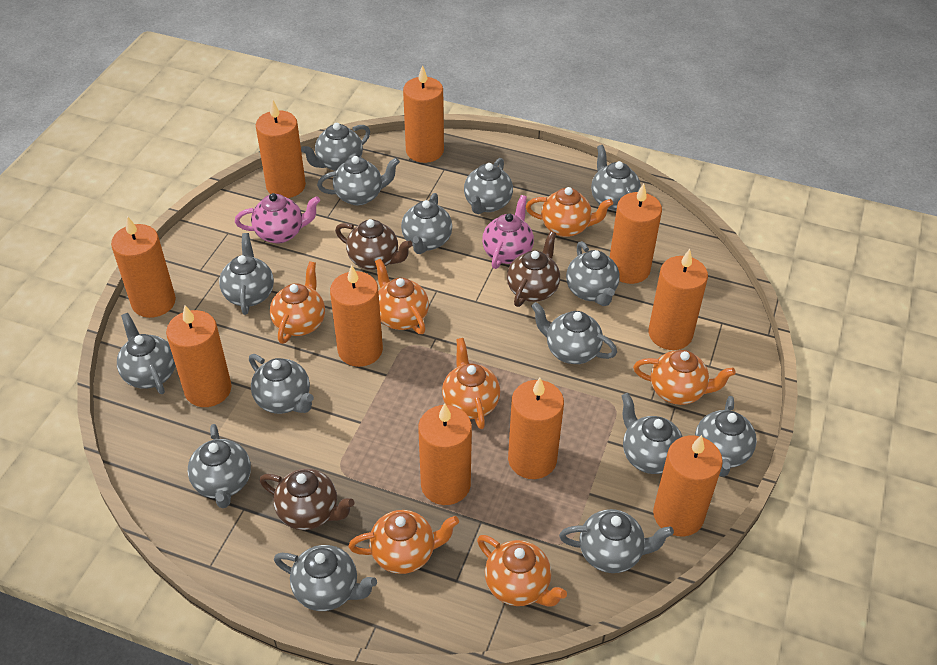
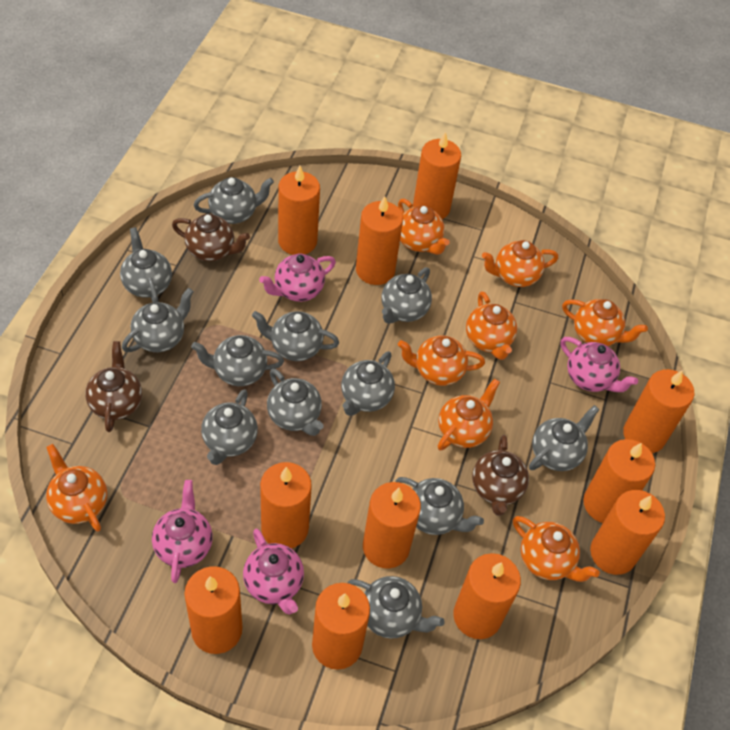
grey teapot: 15 -> 12
orange candle: 10 -> 11
orange teapot: 7 -> 8
pink teapot: 2 -> 4

